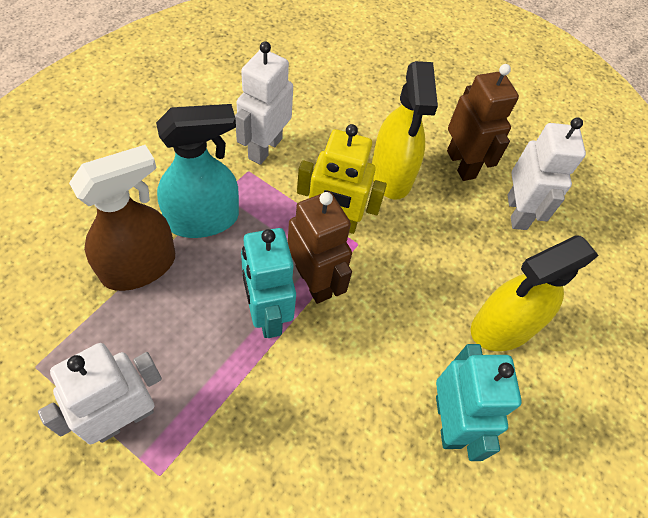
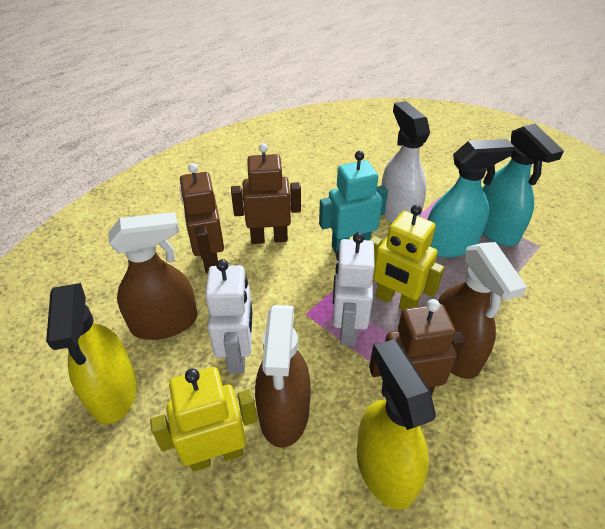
brown robot: 2 -> 3
brown spray bottle: 1 -> 3
turquoise robot: 2 -> 1
turquoise spray bottle: 1 -> 2
white robot: 3 -> 2
white spray bottle: 0 -> 1
yellow robot: 1 -> 2

